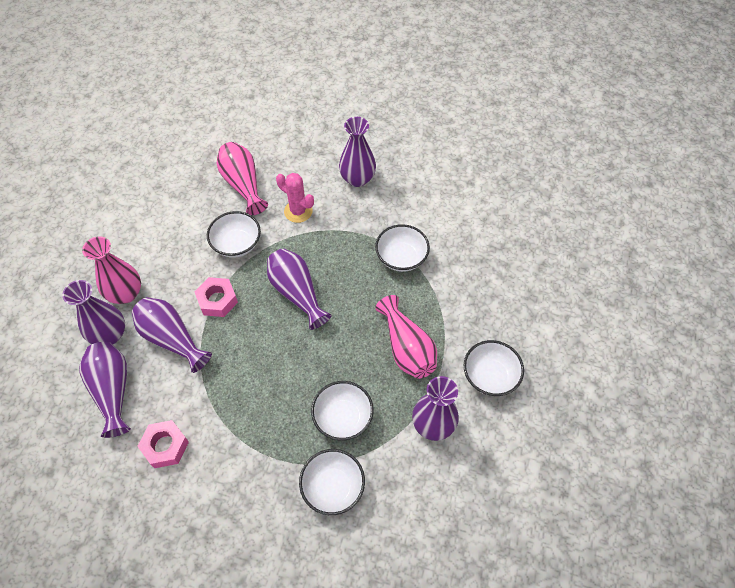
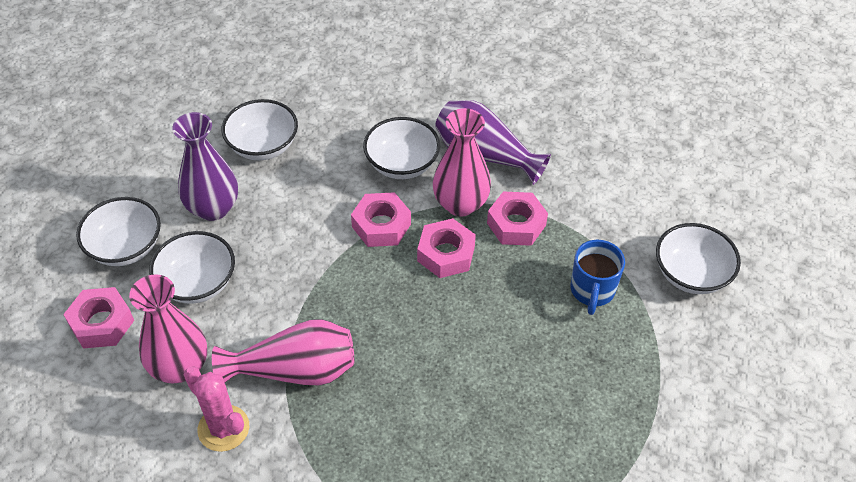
blue mug: 0 -> 1
pink nut: 2 -> 4
purple vase: 6 -> 2

